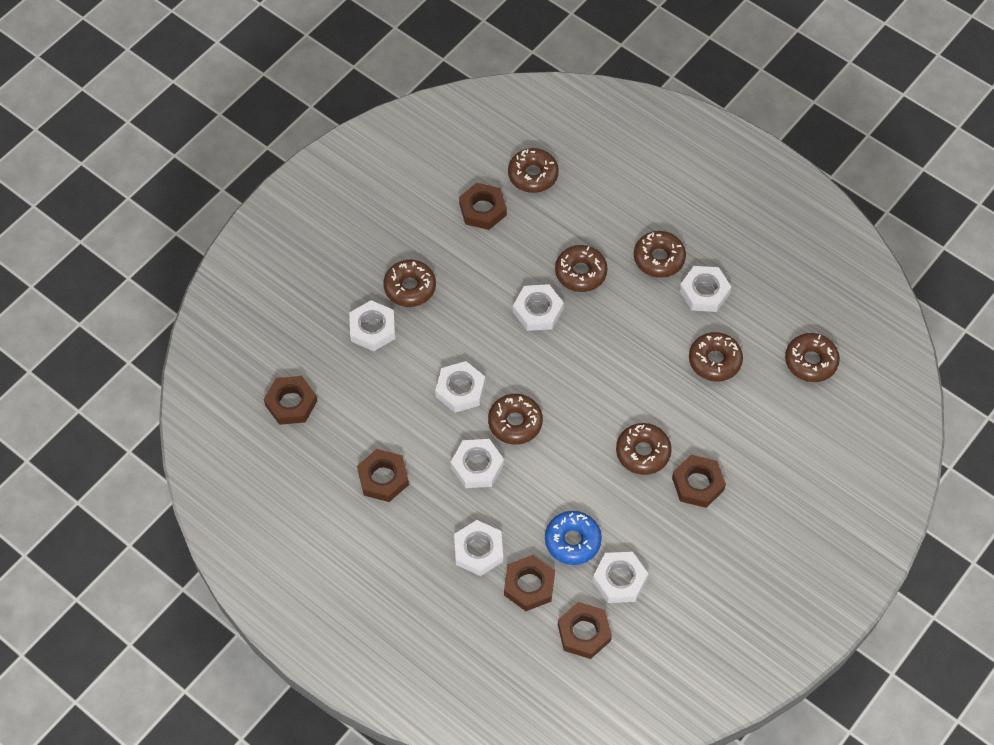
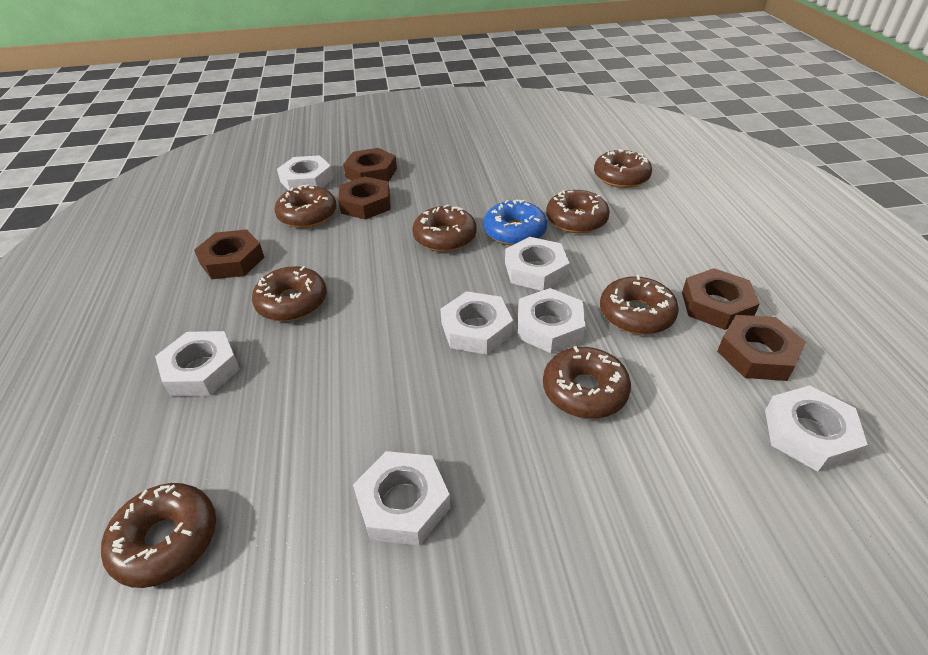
brown nut: 6 -> 5

